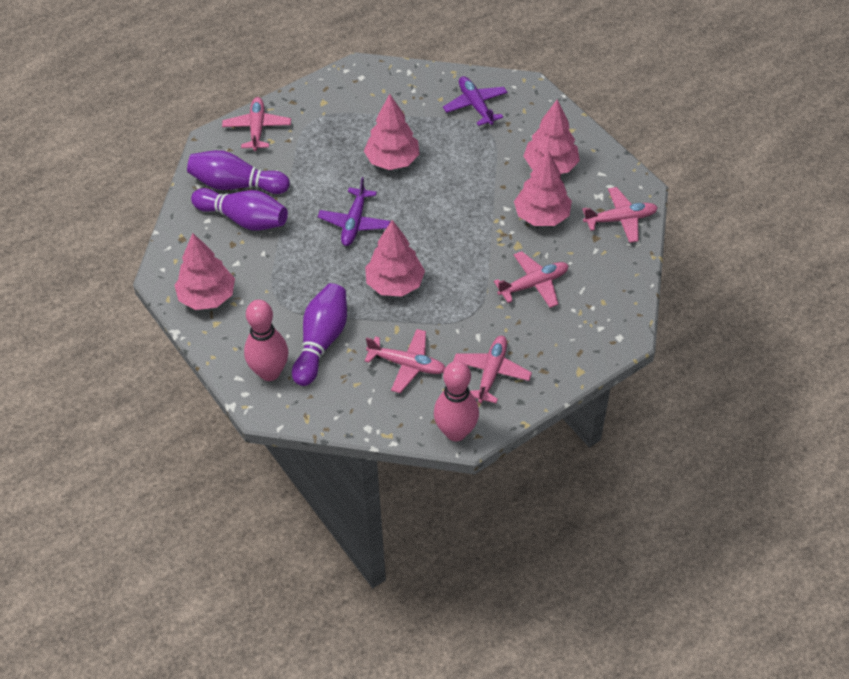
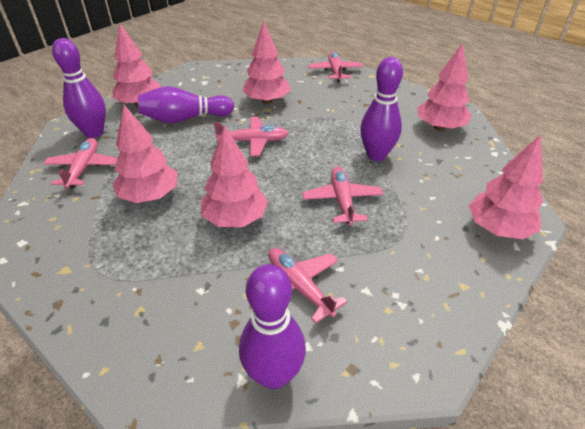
pink bowling pin: 2 -> 0
pink tree: 5 -> 6
purple bowling pin: 3 -> 4
purple plane: 2 -> 0

